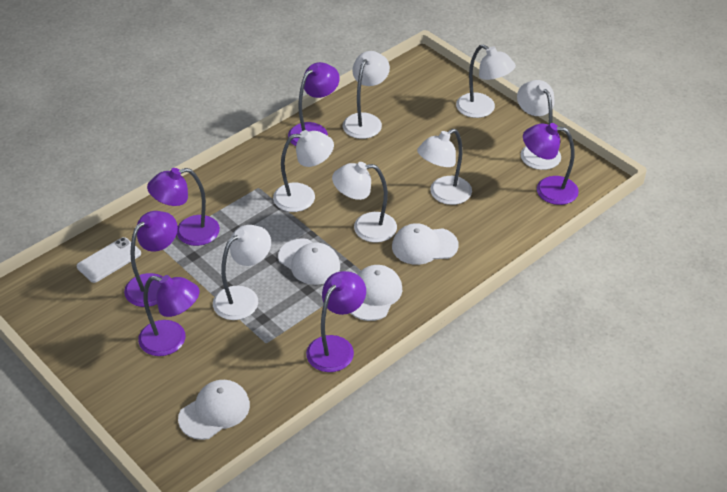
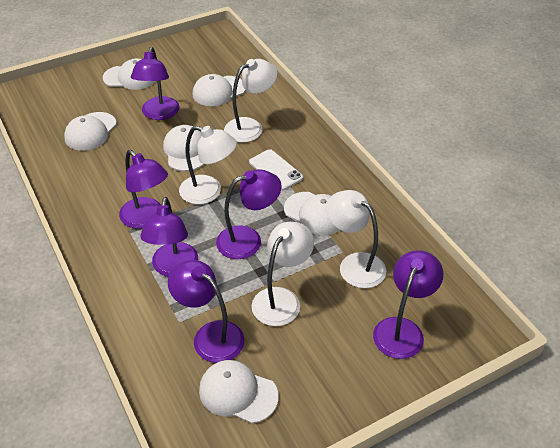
white cap: 4 -> 6
white lamp: 7 -> 4

